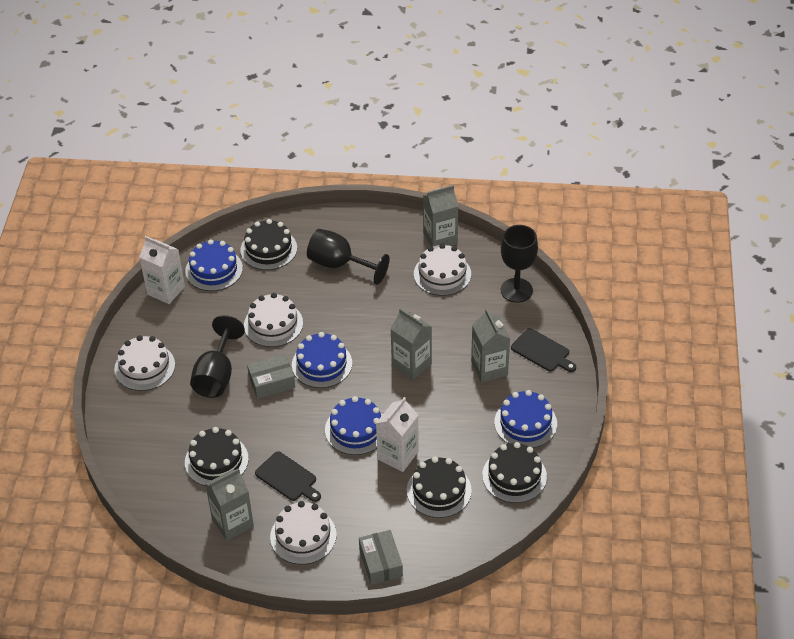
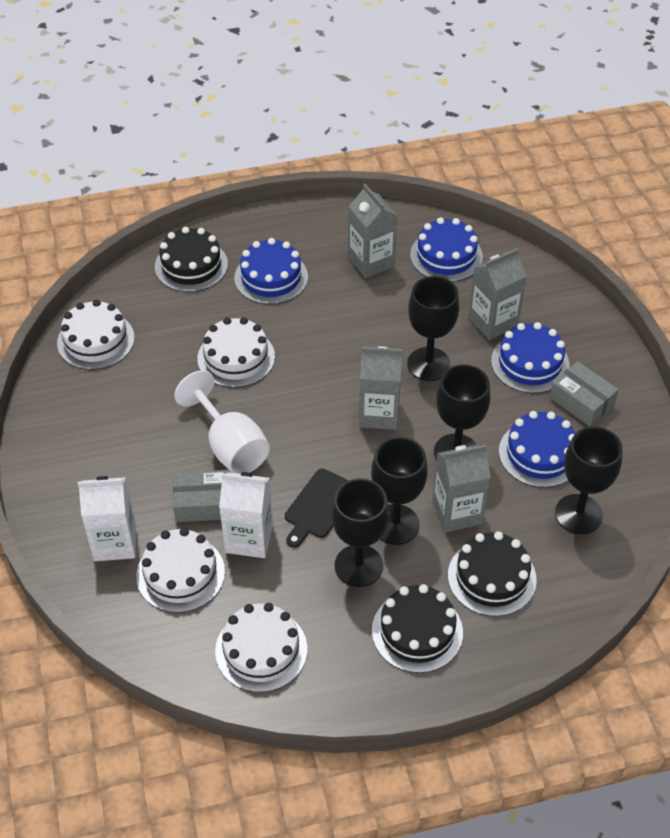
black cake: 4 -> 3
black cutting board: 2 -> 1
black goblet: 3 -> 5
white goblet: 0 -> 1

